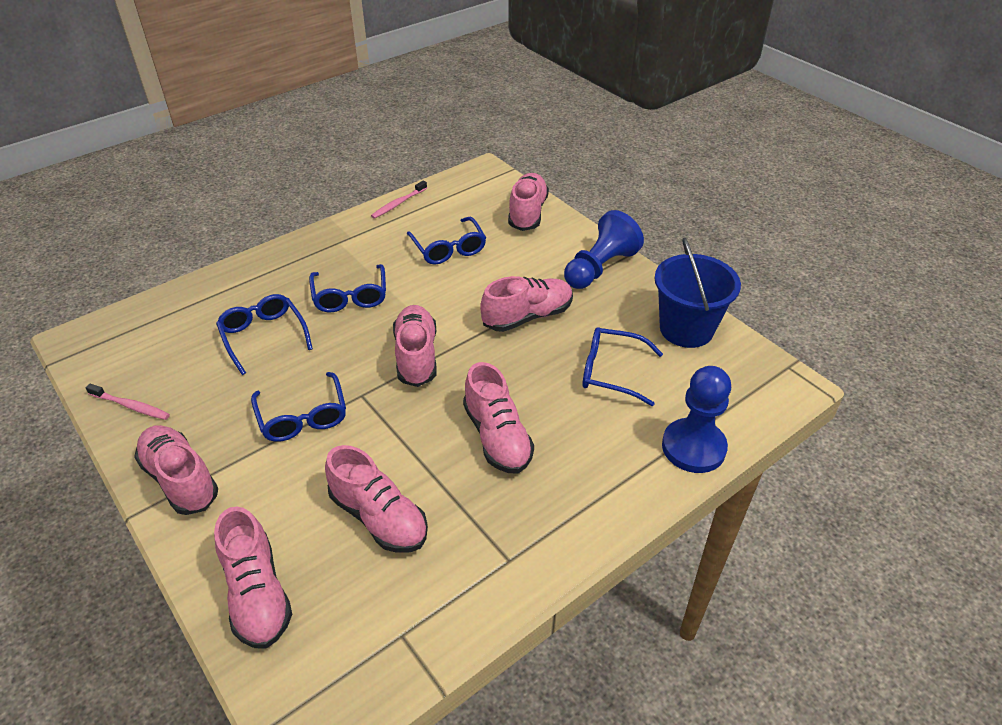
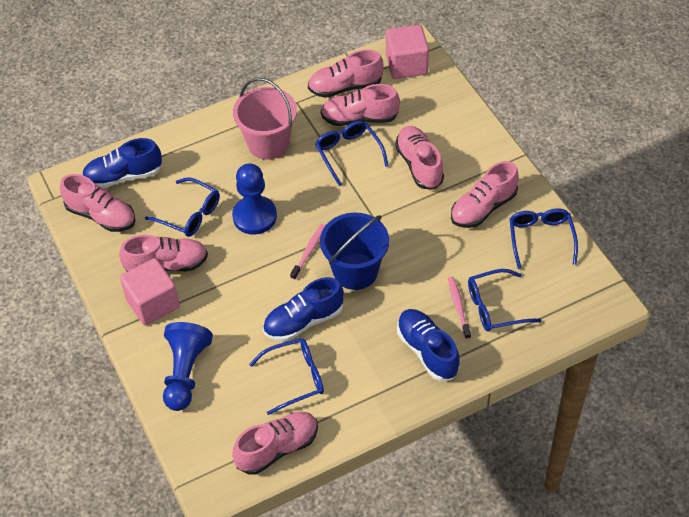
blue shoe: 0 -> 3
pink bucket: 0 -> 1
pink cube: 0 -> 2

